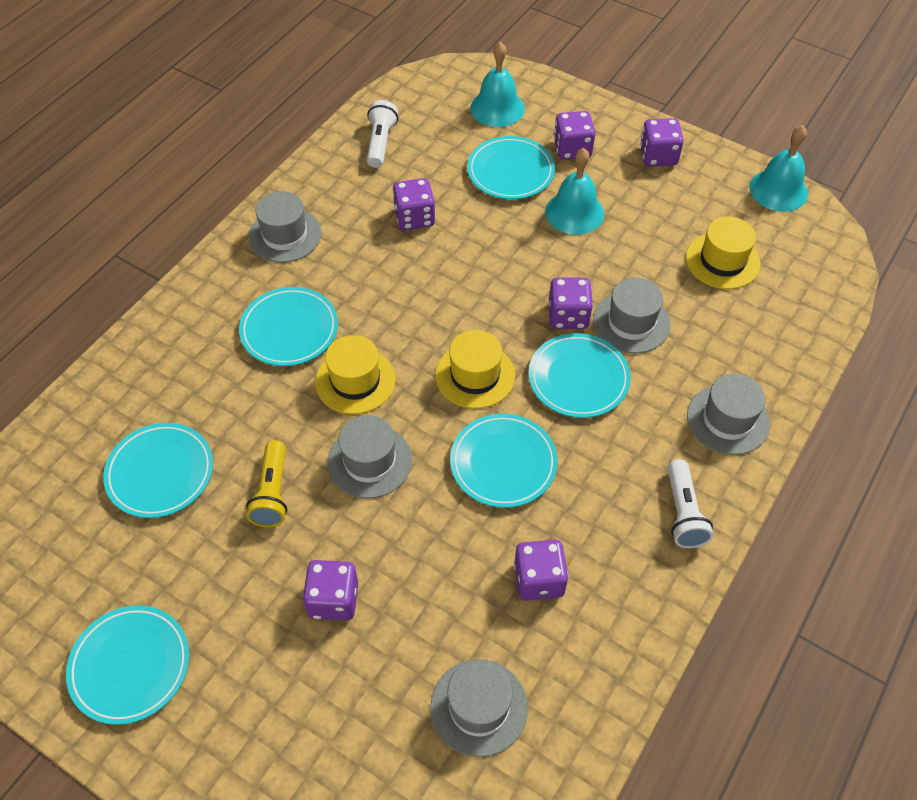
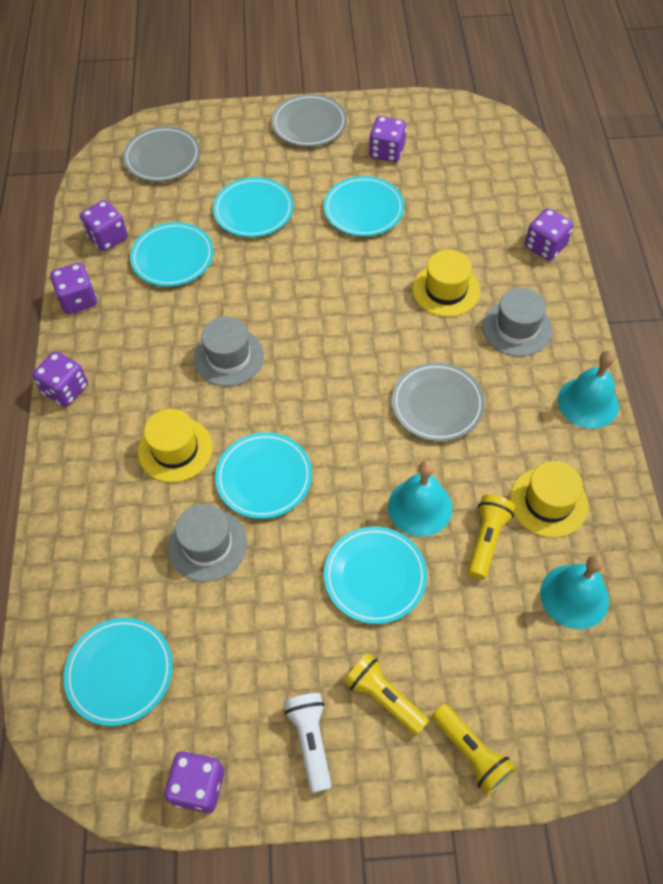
grey hat: 5 -> 3
grey plate: 0 -> 3
white flashlight: 2 -> 1
yellow flashlight: 1 -> 3

